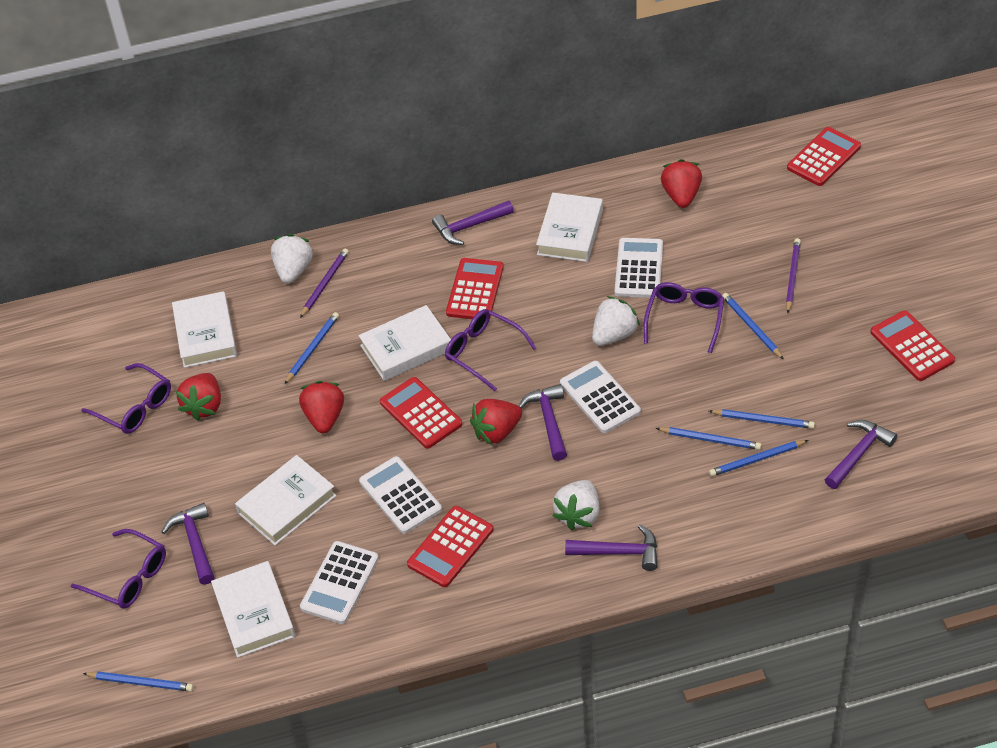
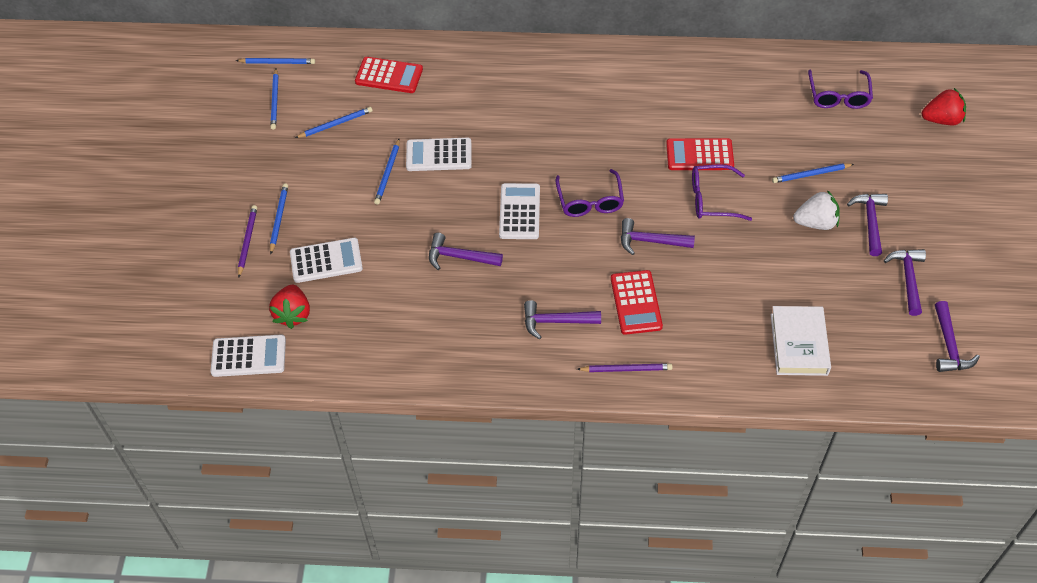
purple glasses: 4 -> 3
purple hammer: 5 -> 6
red calculator: 5 -> 3
red strawberry: 4 -> 2
white book: 5 -> 1
white strawberry: 3 -> 1

